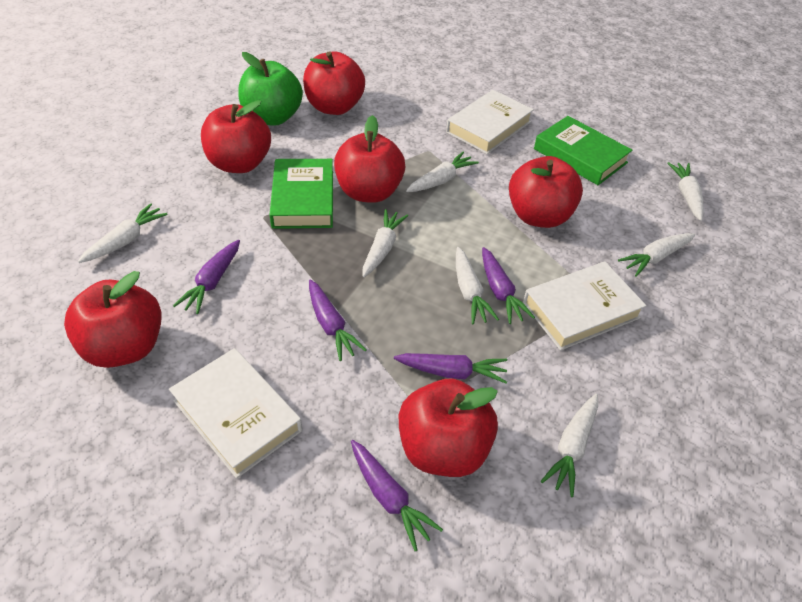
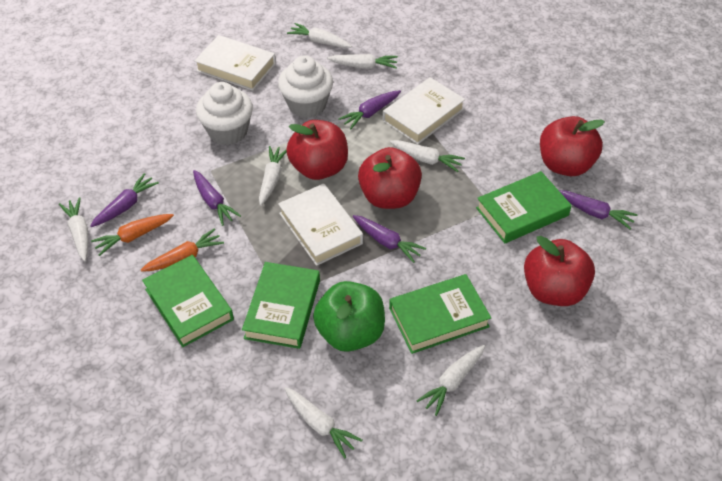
green book: 2 -> 4
orange carrot: 0 -> 2
red apple: 6 -> 4
white cupcake: 0 -> 2

